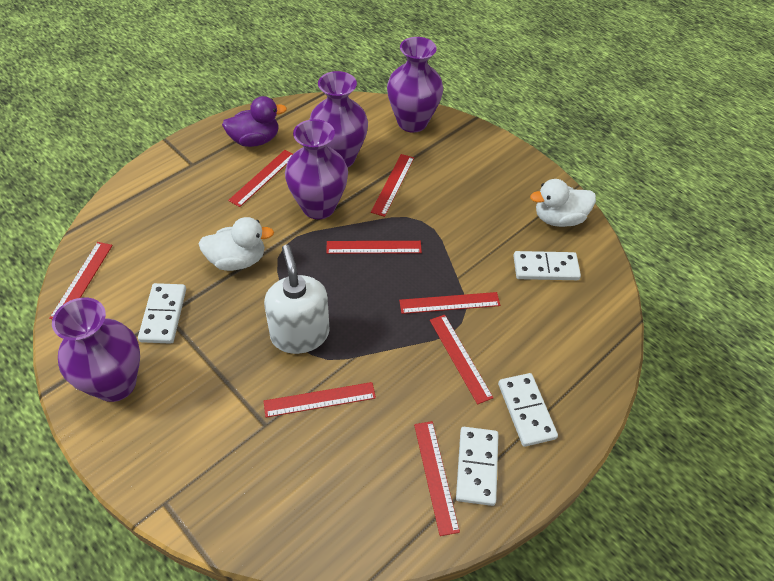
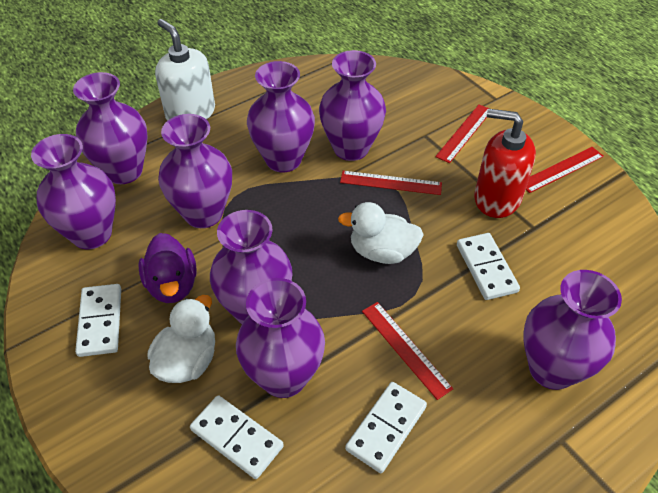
purple vase: 4 -> 8
red ruler: 8 -> 4
red soap dispenser: 0 -> 1

